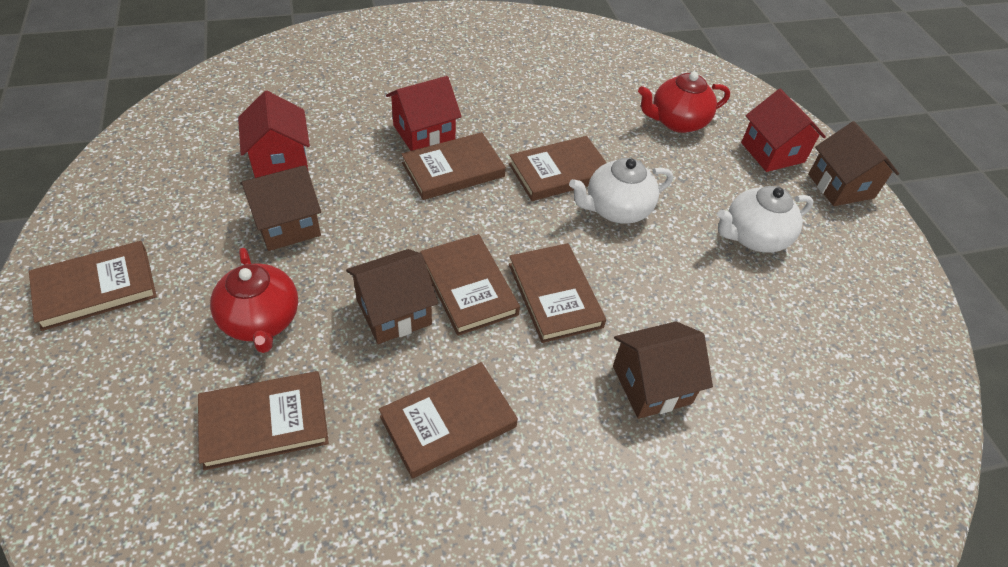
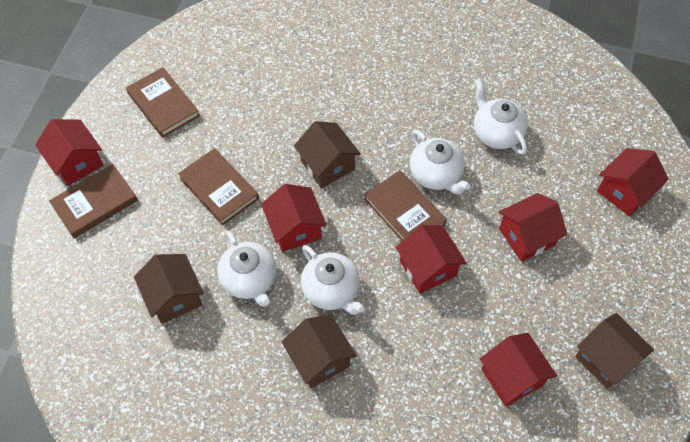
brown book: 7 -> 4
red house: 3 -> 6
red teapot: 2 -> 0
white teapot: 2 -> 4

